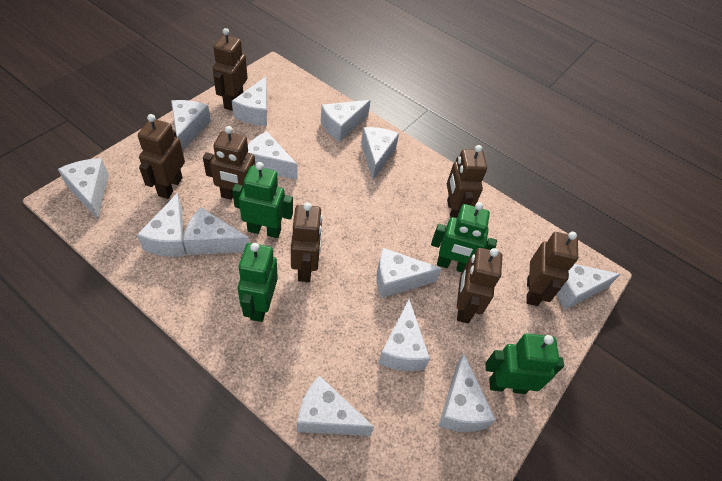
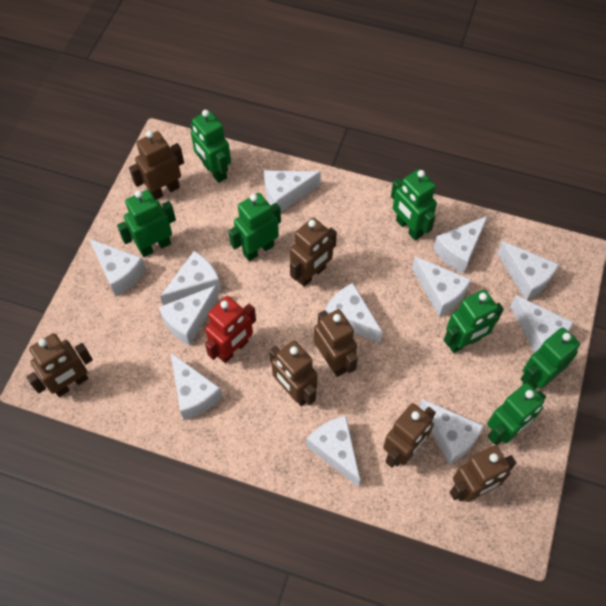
green robot: 4 -> 7
red robot: 0 -> 1
white cheese: 13 -> 12

